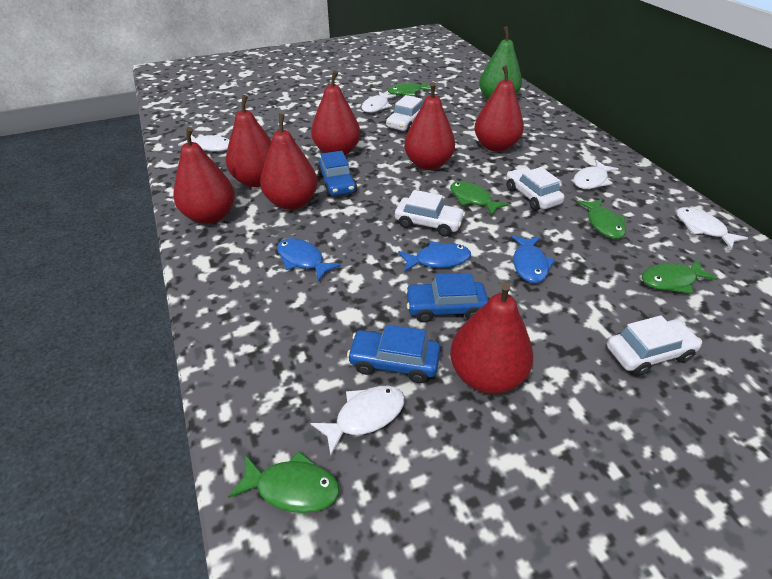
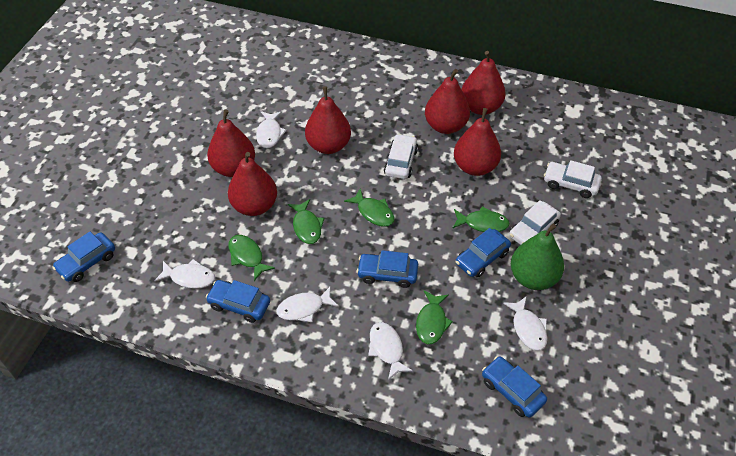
blue car: 3 -> 5
blue fish: 3 -> 0
red pear: 7 -> 6
white car: 4 -> 3

